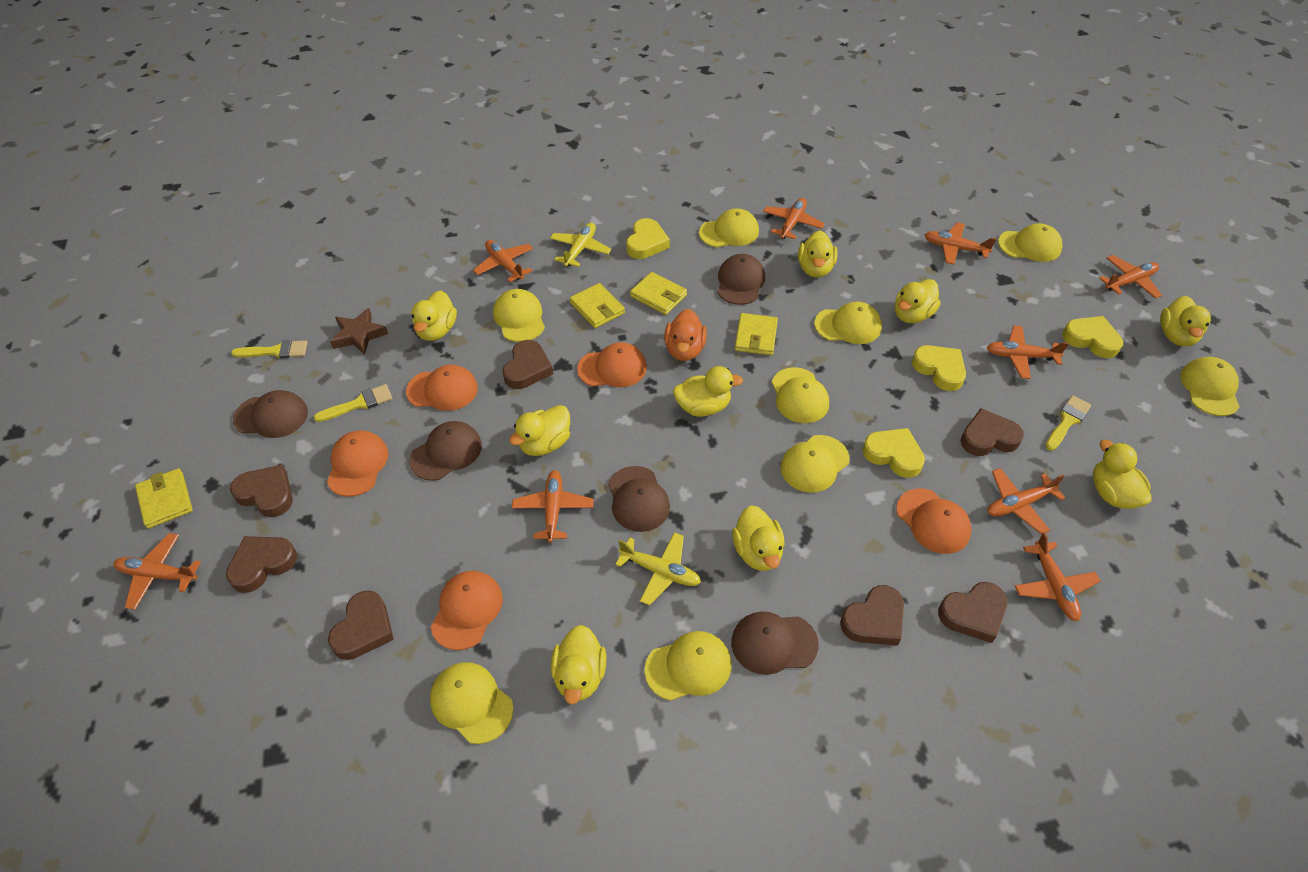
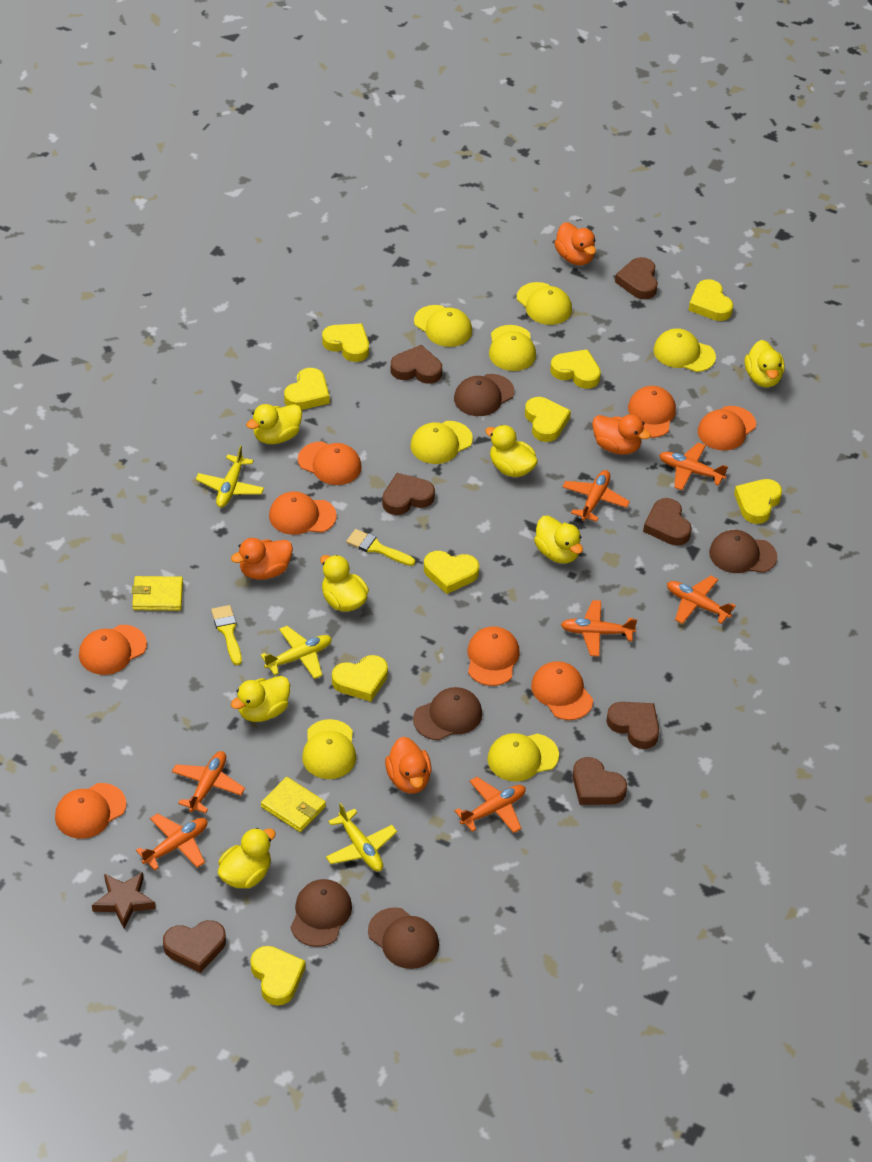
orange cap: 5 -> 8
orange duck: 1 -> 4
orange plane: 9 -> 7
yellow brush: 3 -> 2
yellow cap: 9 -> 7
yellow duck: 9 -> 7
yellow heart: 4 -> 9
yellow plane: 2 -> 3
yellow wallet: 4 -> 2

